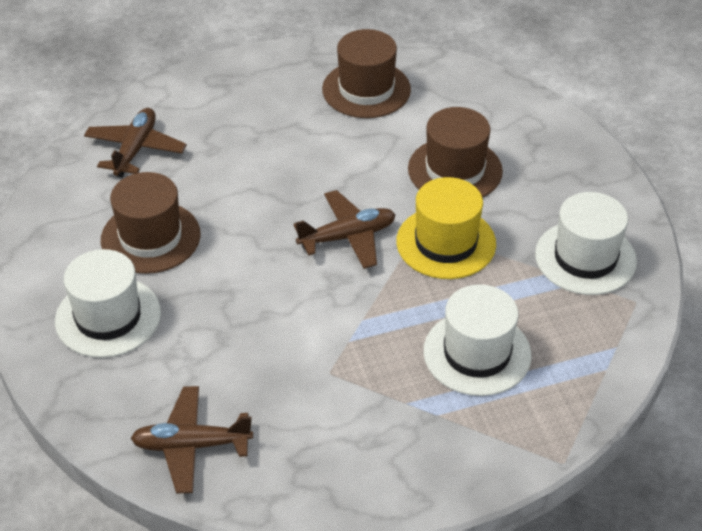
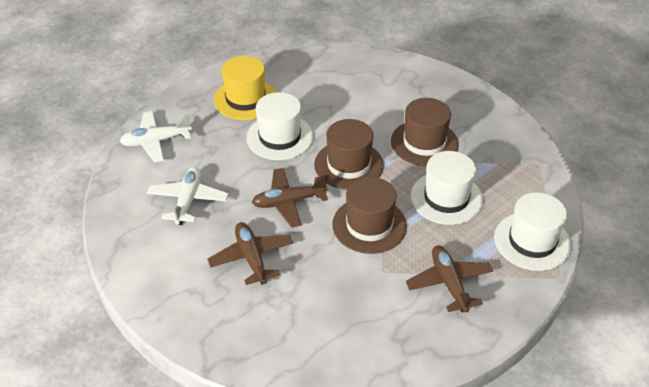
white plane: 0 -> 2

